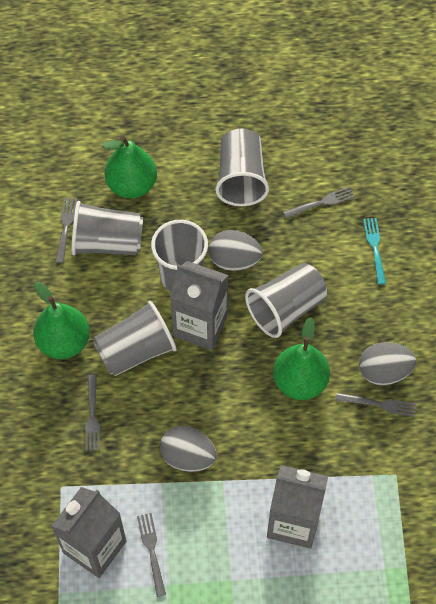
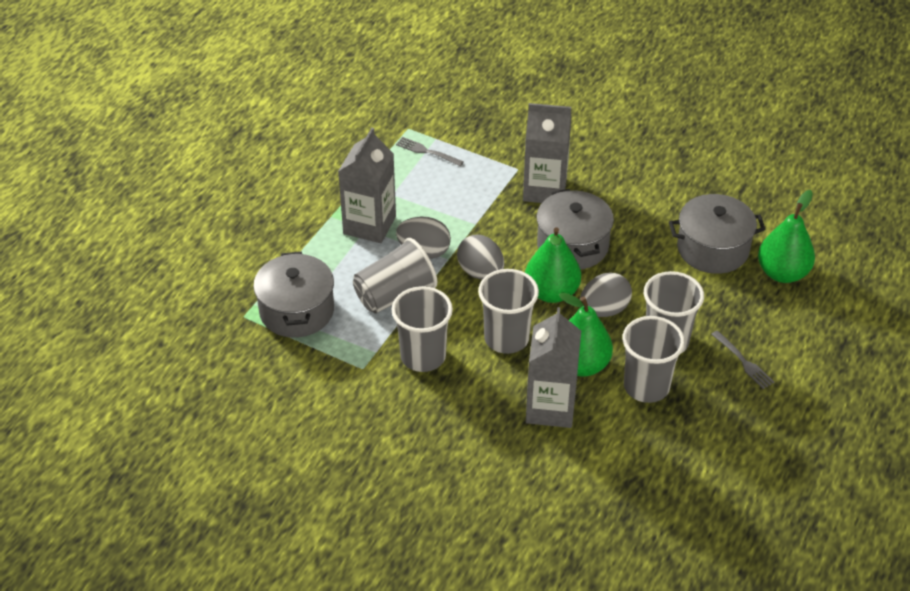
grey fork: 5 -> 2
grey pot: 0 -> 3
turquoise fork: 1 -> 0

